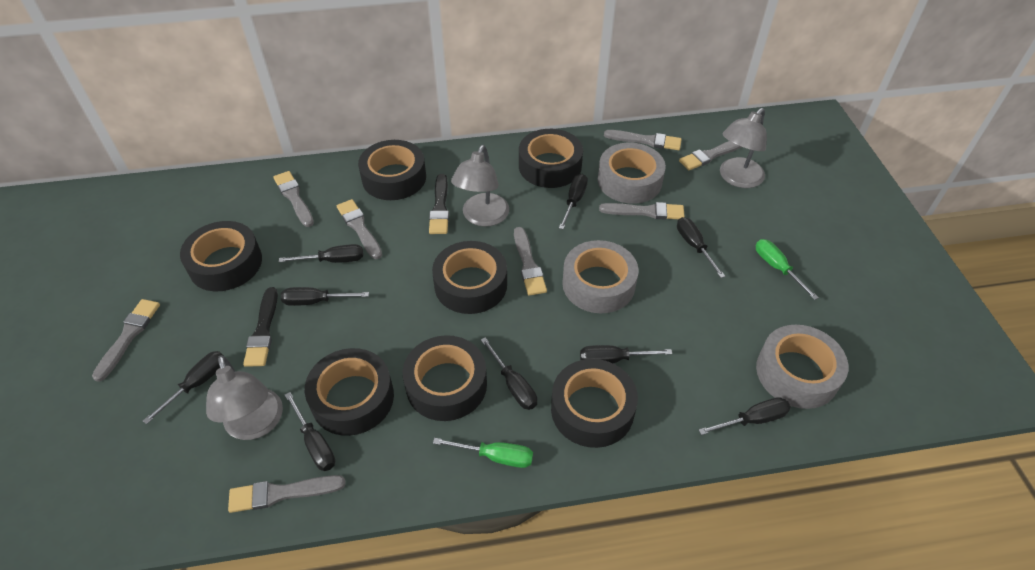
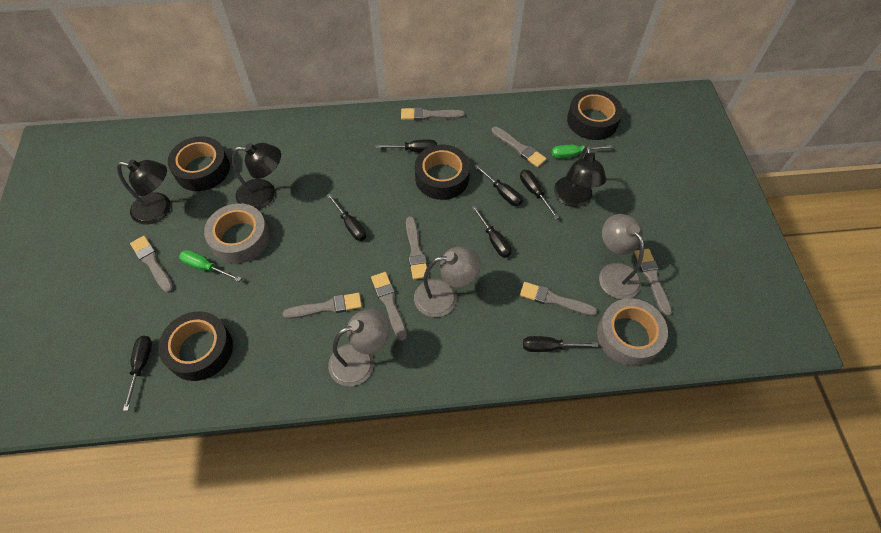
black brush: 2 -> 0
black lamp: 0 -> 3
black screwdriver: 9 -> 7
black tape: 7 -> 4
grey tape: 3 -> 2

